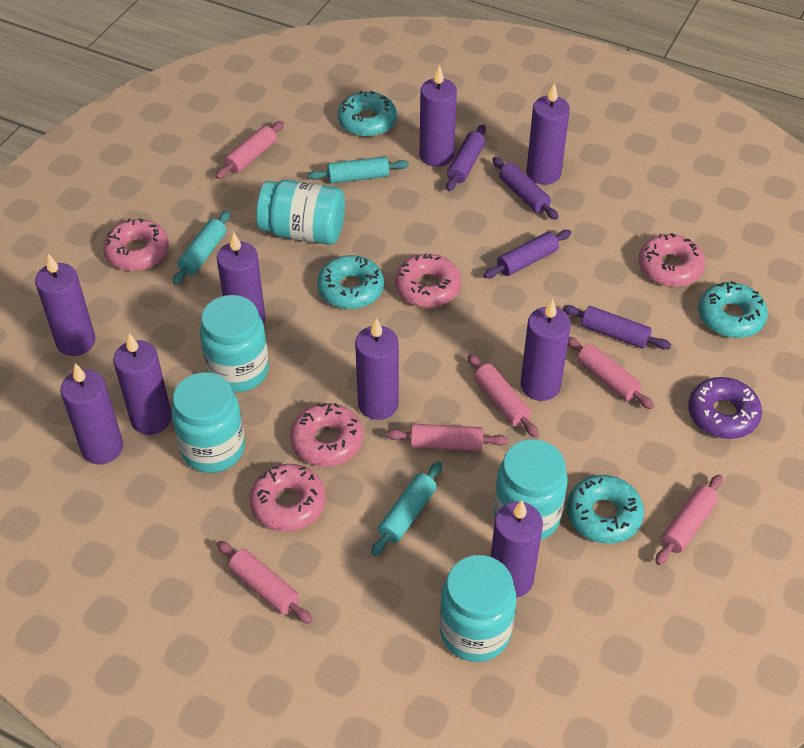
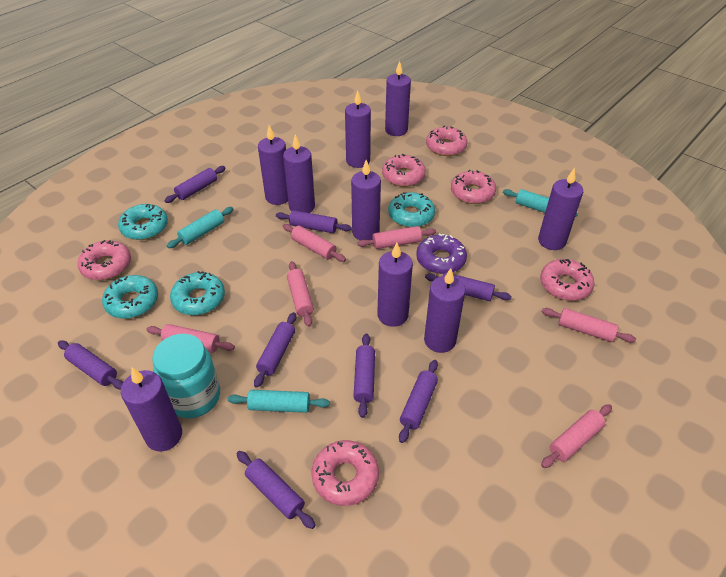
pink donut: 5 -> 6
purple rolling pin: 4 -> 8
turquoise jar: 5 -> 1

